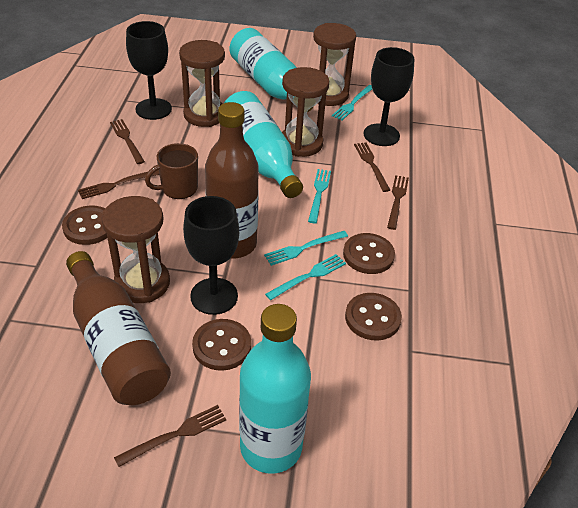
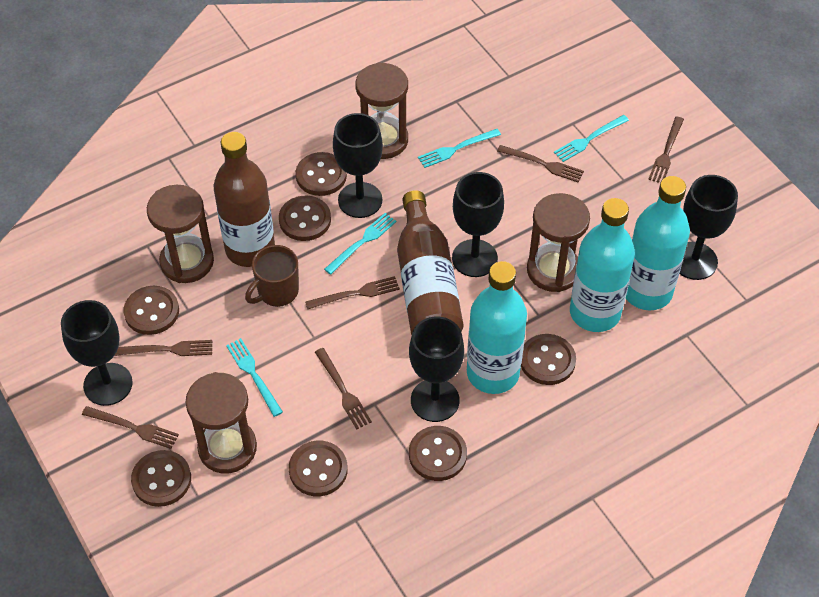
black goblet: 3 -> 5
brown button: 4 -> 7
brown fork: 5 -> 6

